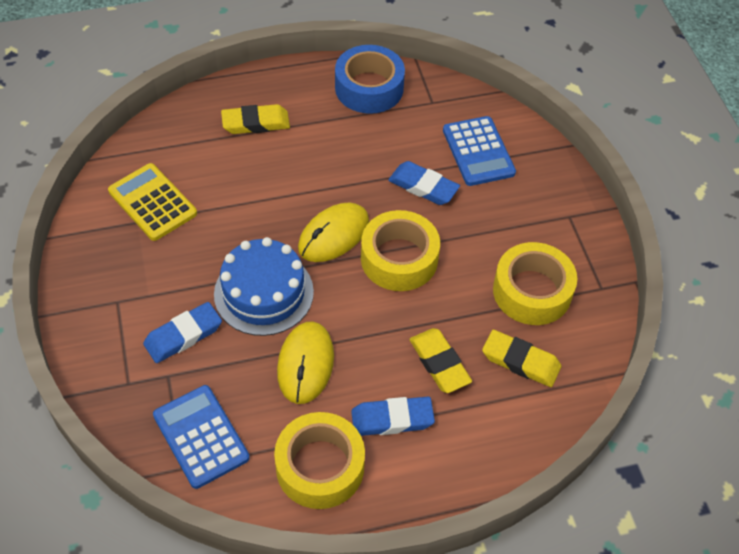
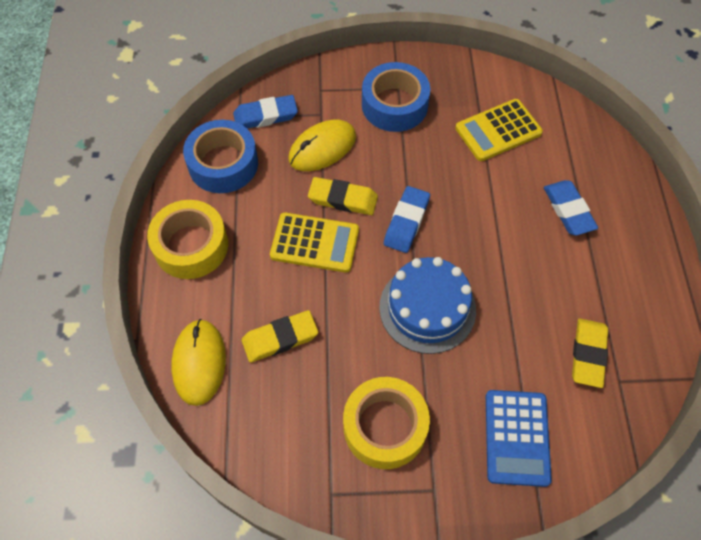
blue calculator: 2 -> 1
blue tape: 1 -> 2
yellow calculator: 1 -> 2
yellow tape: 3 -> 2

